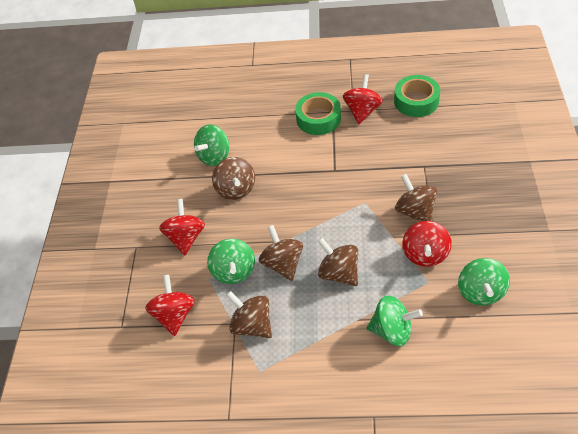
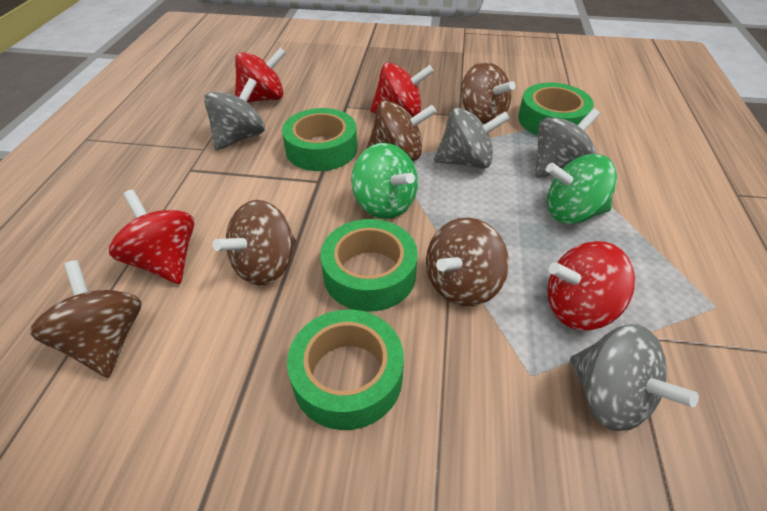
green spinning top: 4 -> 2
green tape: 2 -> 4
grey spinning top: 0 -> 4

